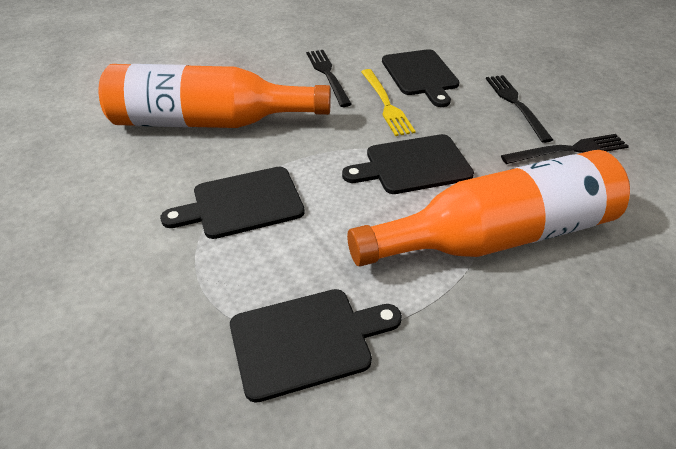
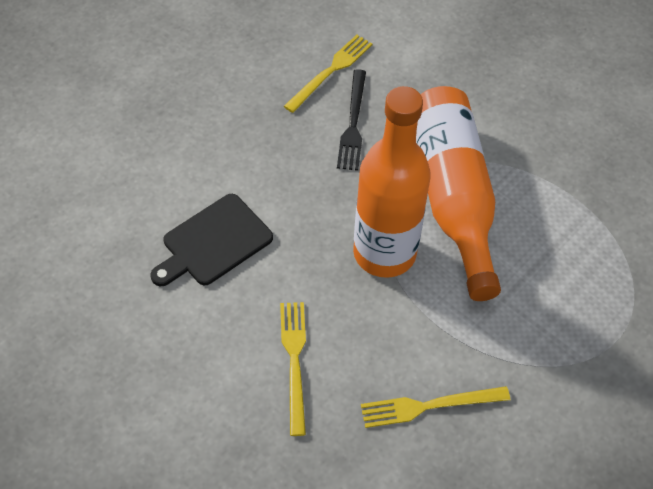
black cutting board: 4 -> 1
black fork: 3 -> 1
yellow fork: 1 -> 3

